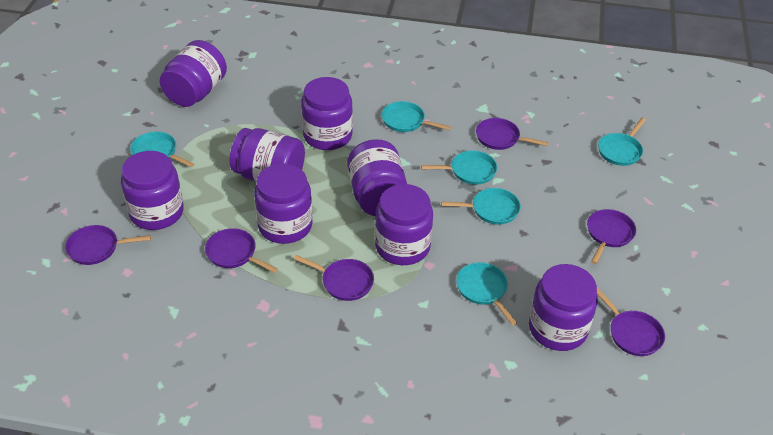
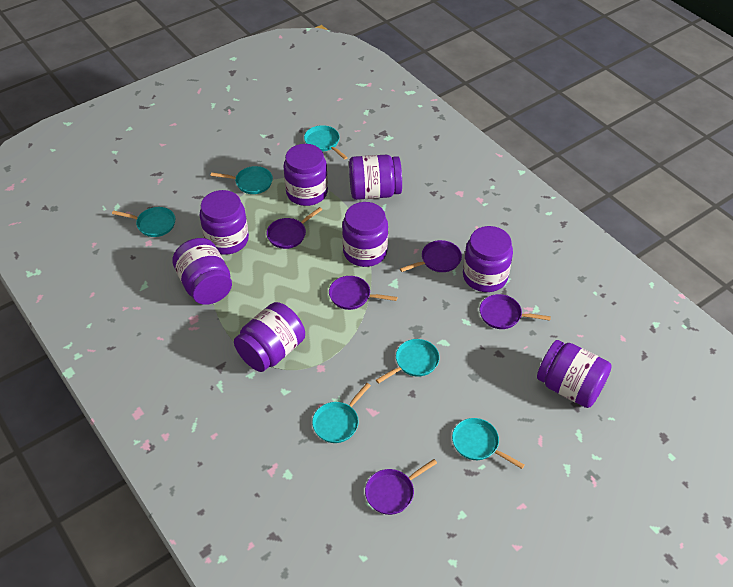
purple pan: 6 -> 5

